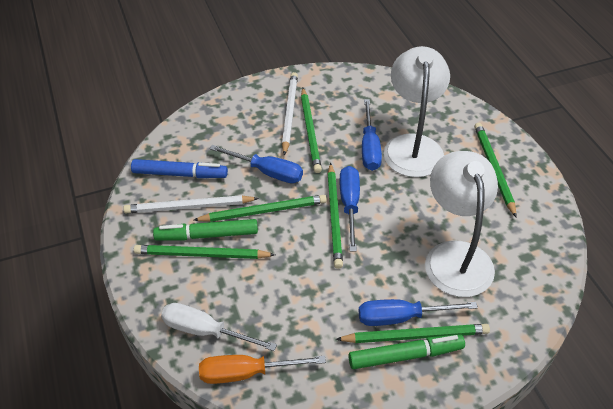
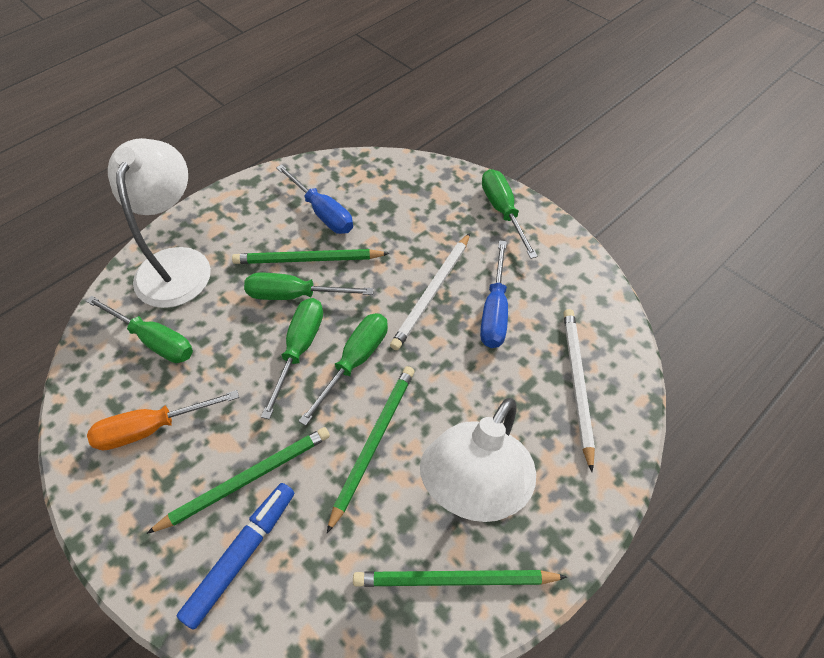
blue screwdriver: 4 -> 2
green marker: 2 -> 0
green pencil: 6 -> 4
green screwdriver: 0 -> 5
white screwdriver: 1 -> 0

